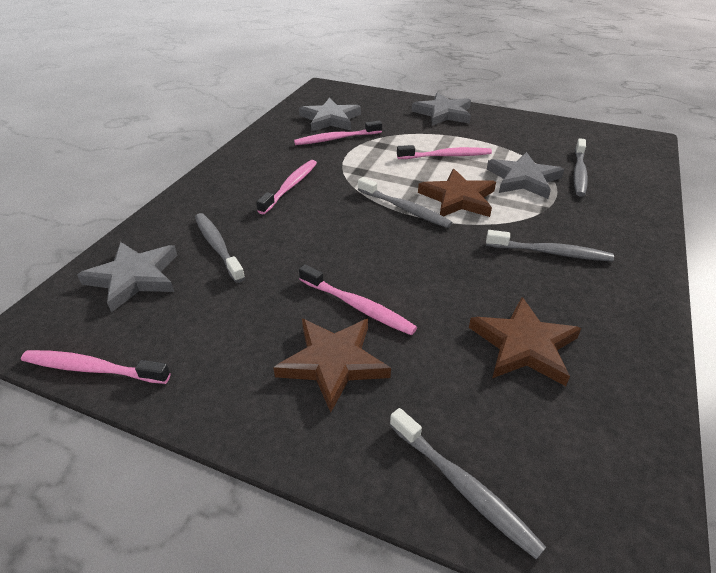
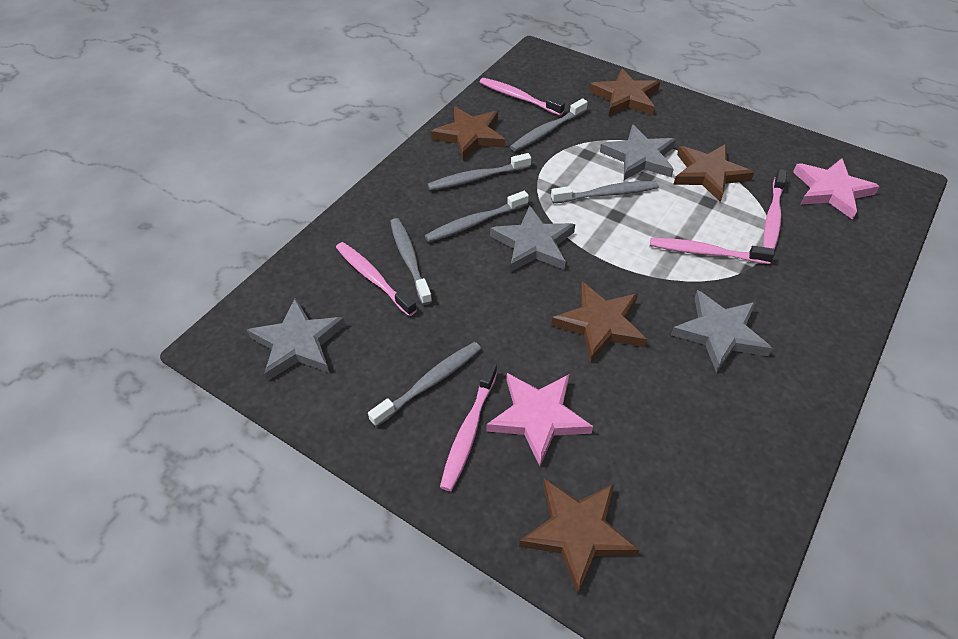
brown star: 3 -> 5
grey toothbrush: 5 -> 6
pink star: 0 -> 2

